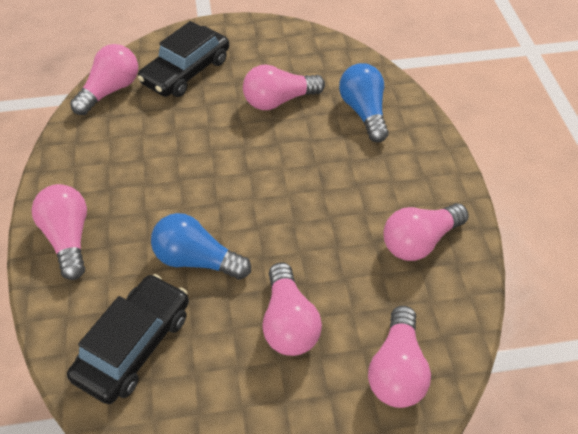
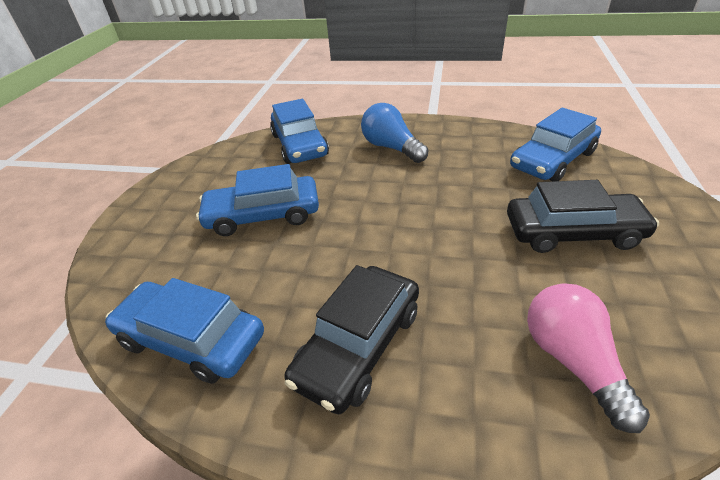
blue car: 0 -> 4
blue light bulb: 2 -> 1
pink light bulb: 6 -> 1

